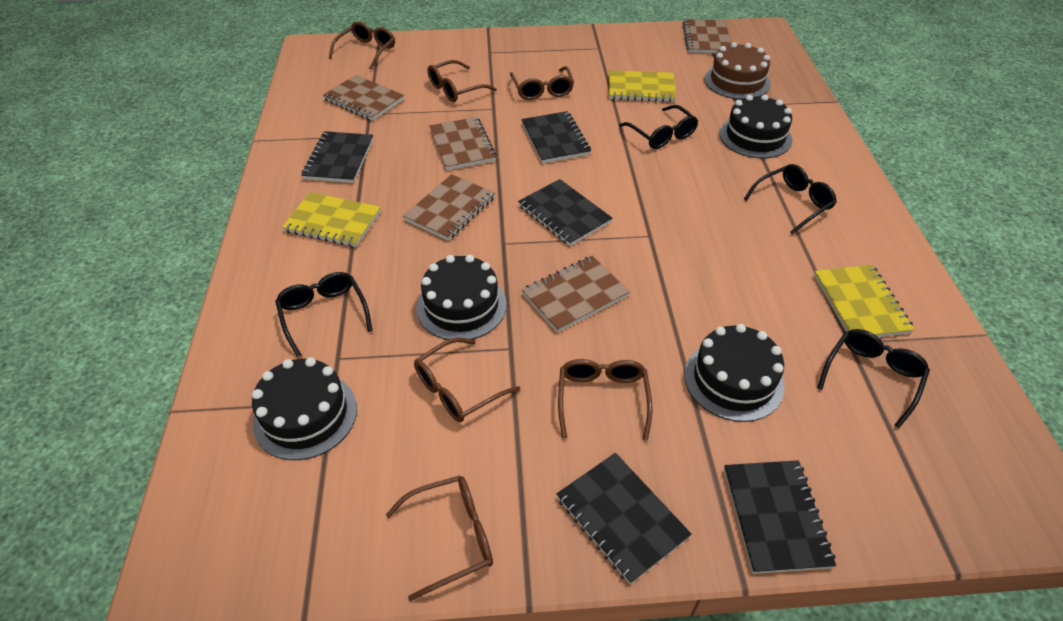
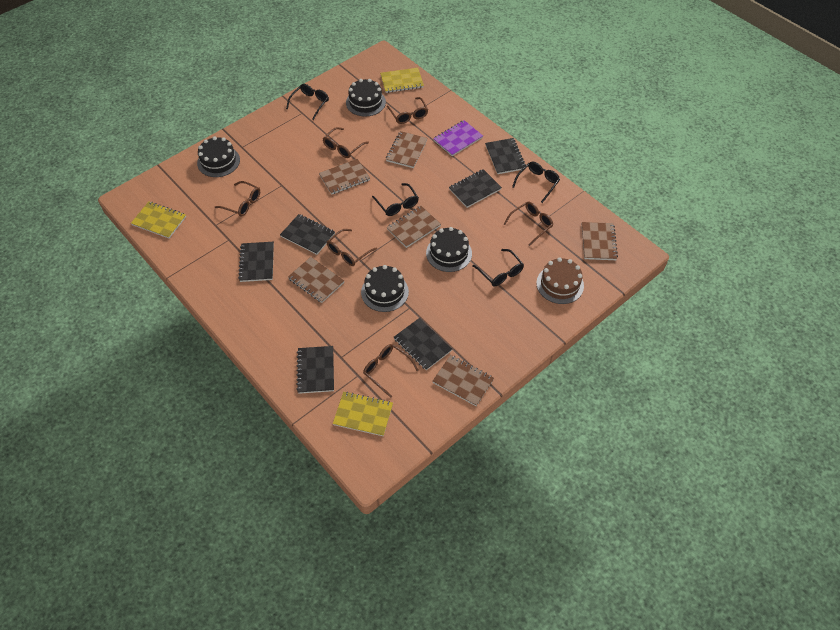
black notebook: 5 -> 6
brown notebook: 5 -> 6
purple notebook: 0 -> 1

